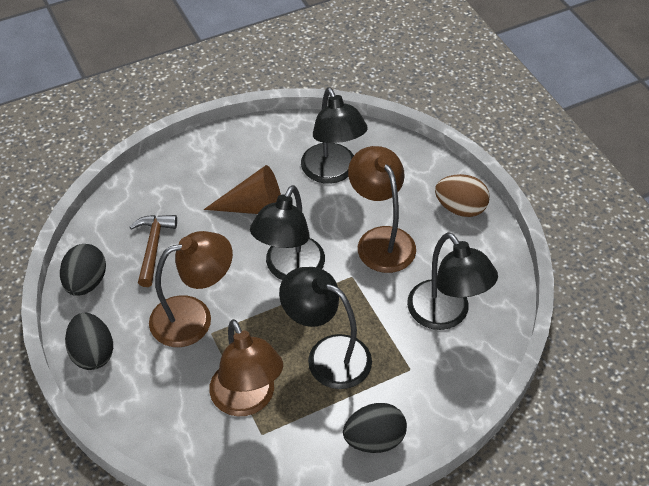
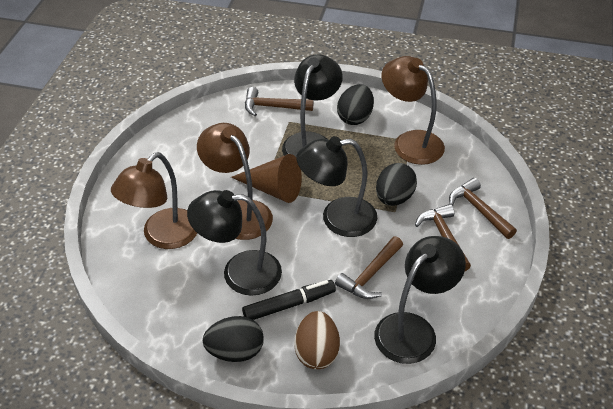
black marker: 0 -> 1
brown hammer: 1 -> 4

